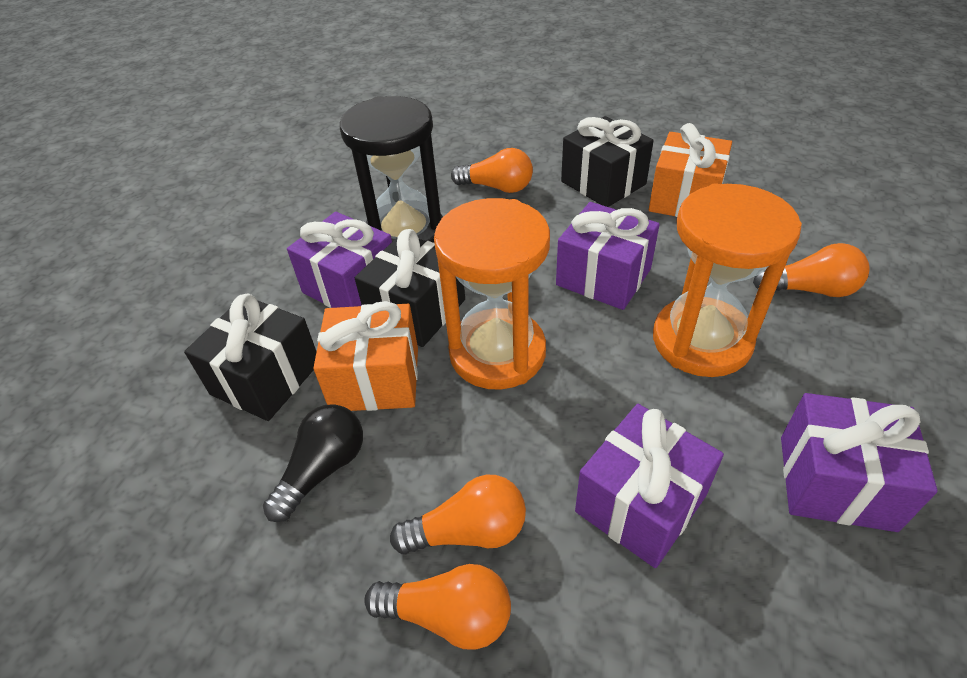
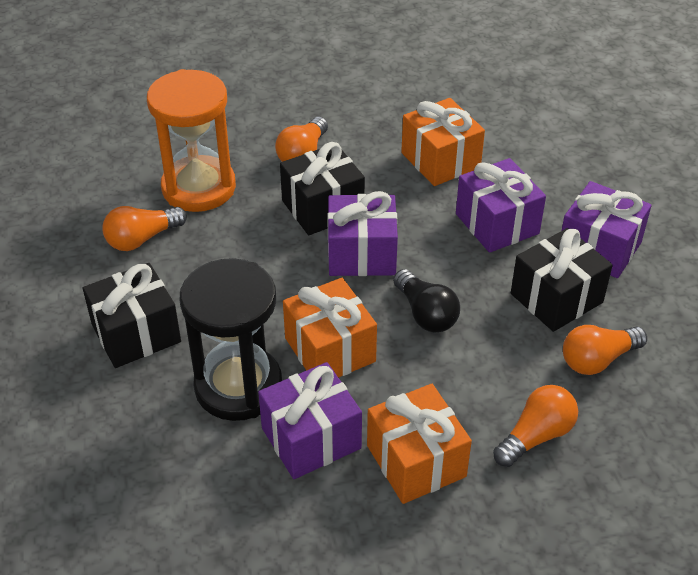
orange gift: 2 -> 3
orange hourglass: 2 -> 1

